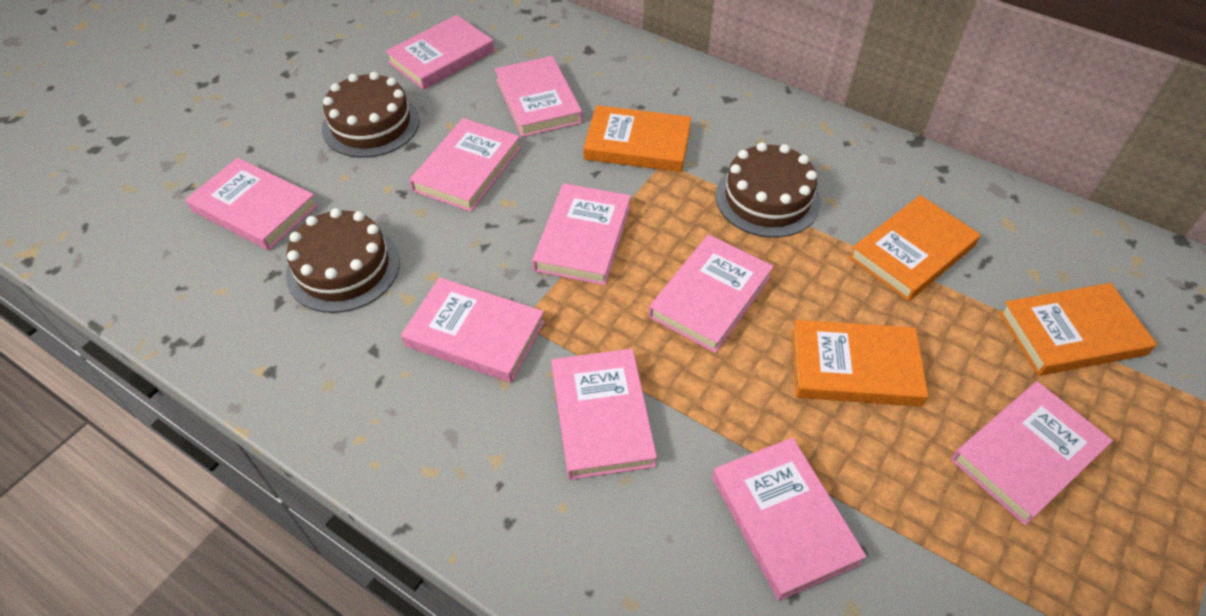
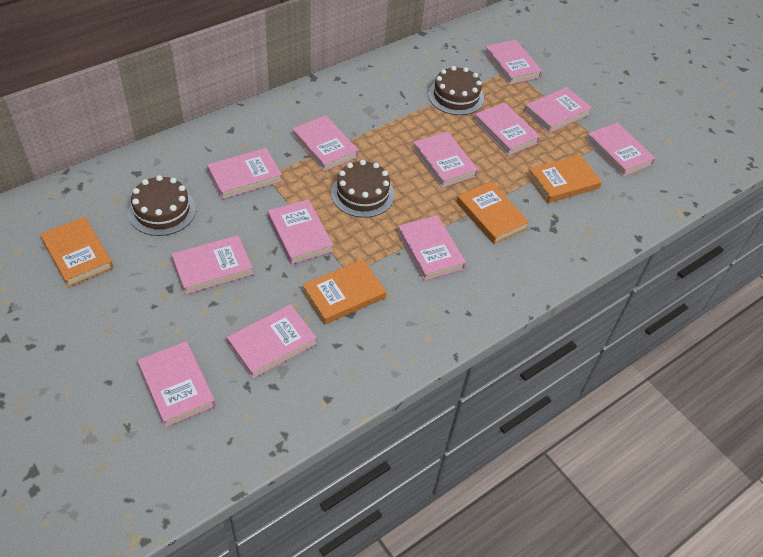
pink book: 10 -> 12

